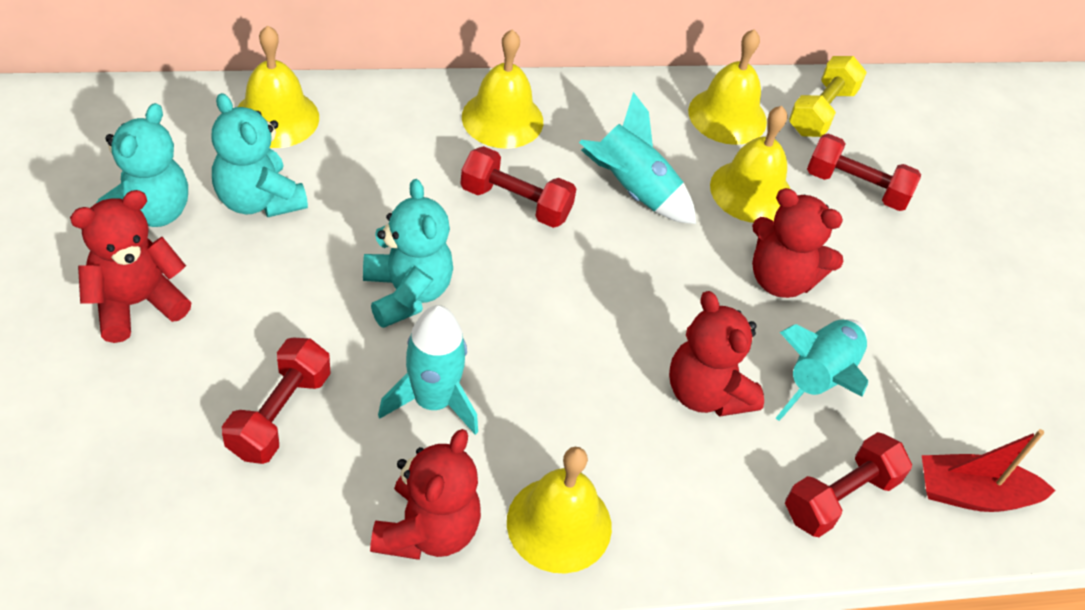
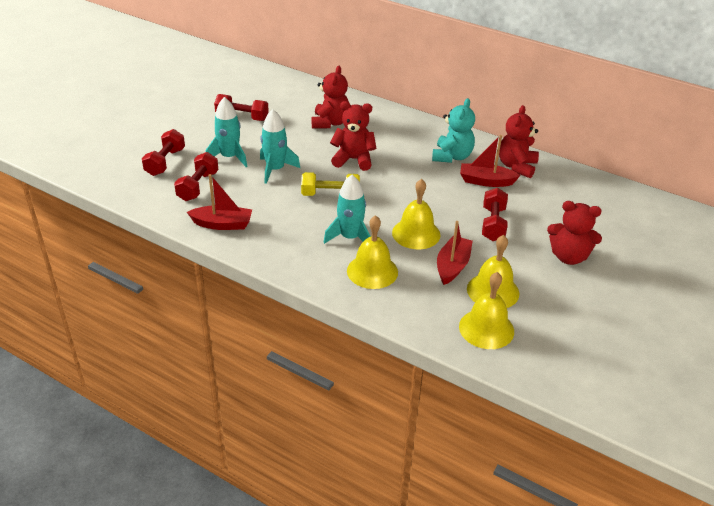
red boat: 1 -> 3
turquoise teddy bear: 3 -> 1
yellow bell: 5 -> 4

